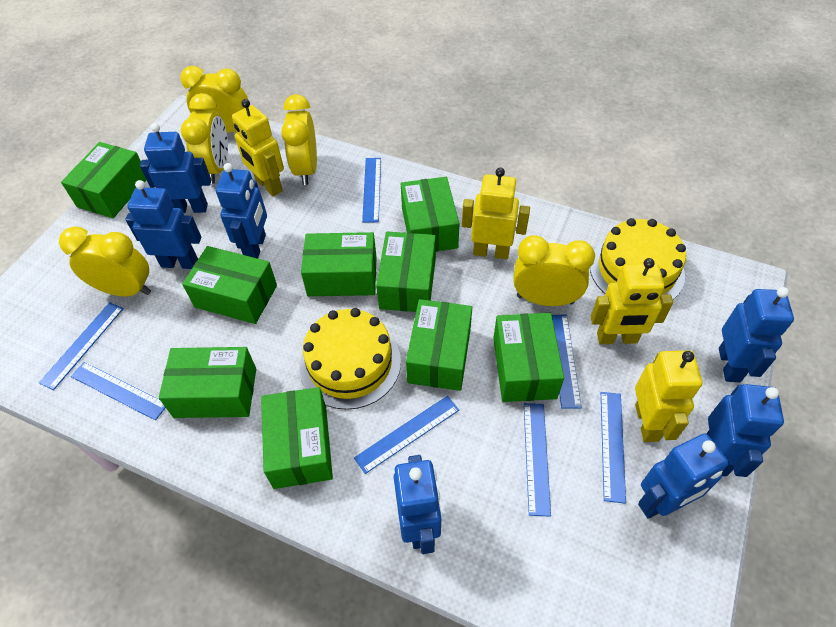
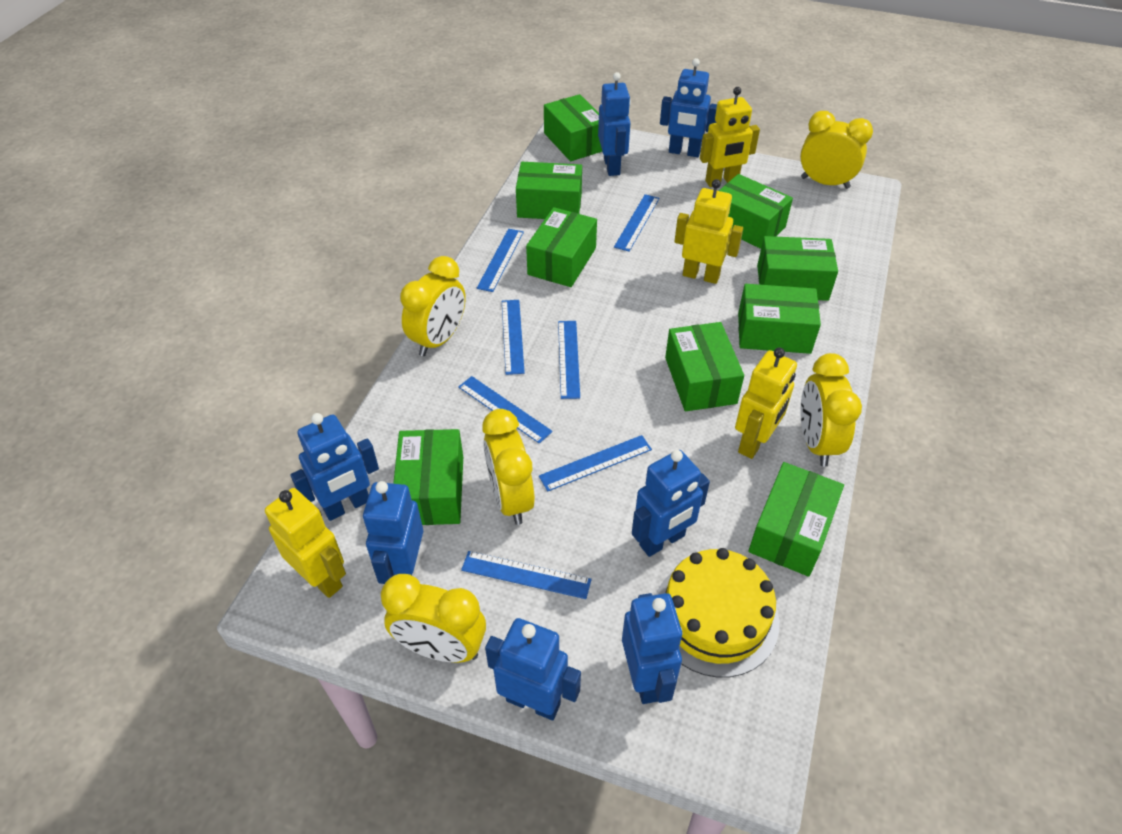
yellow cake: 2 -> 1

